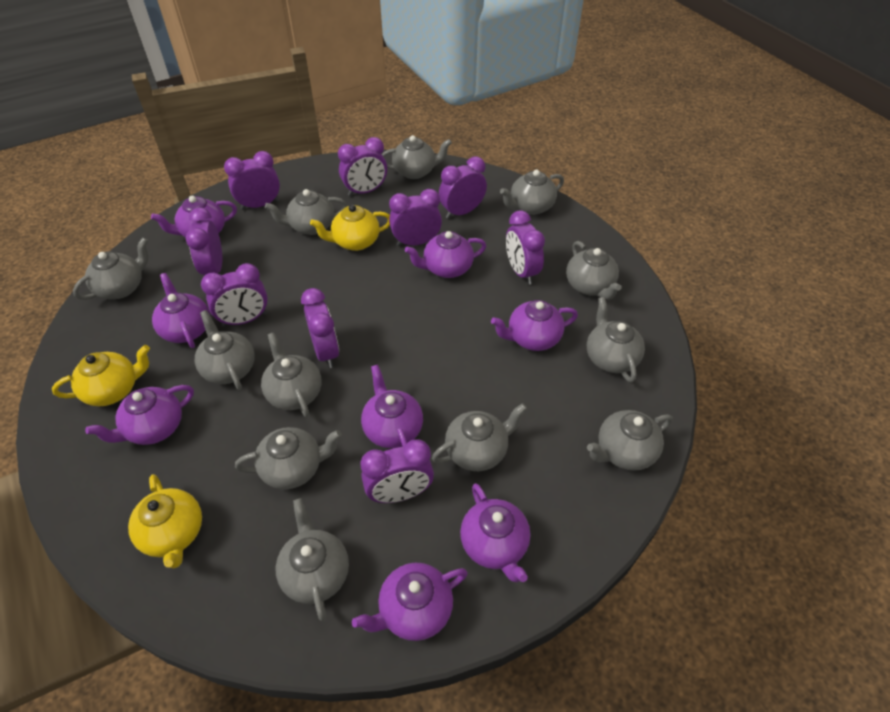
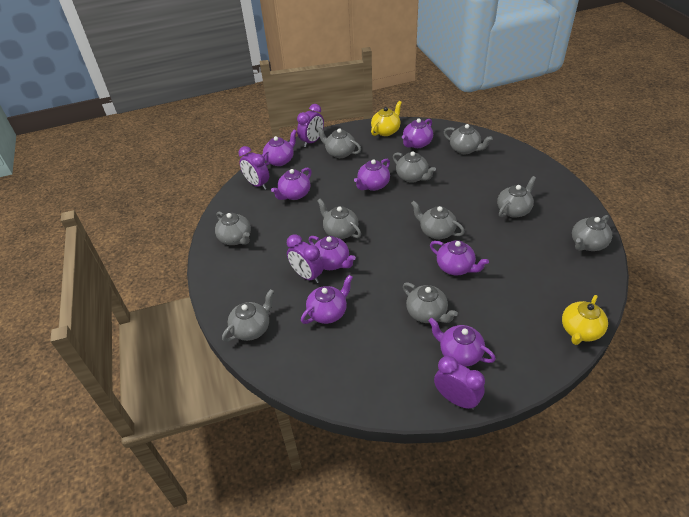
grey teapot: 12 -> 10
purple clock: 9 -> 4
yellow teapot: 3 -> 2

